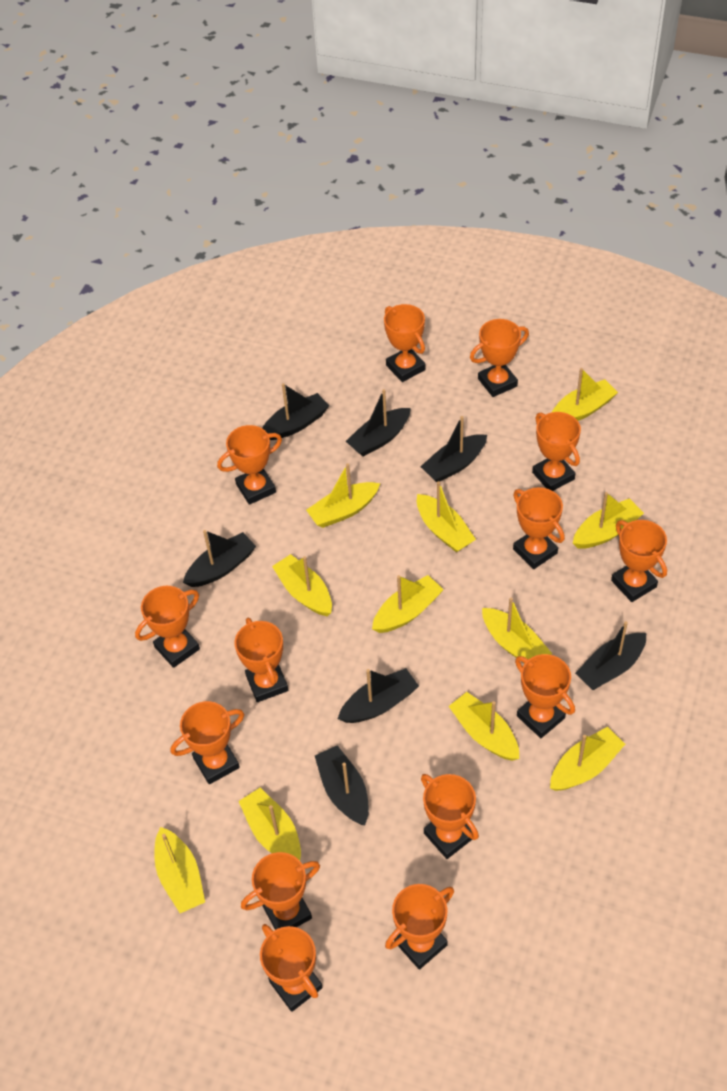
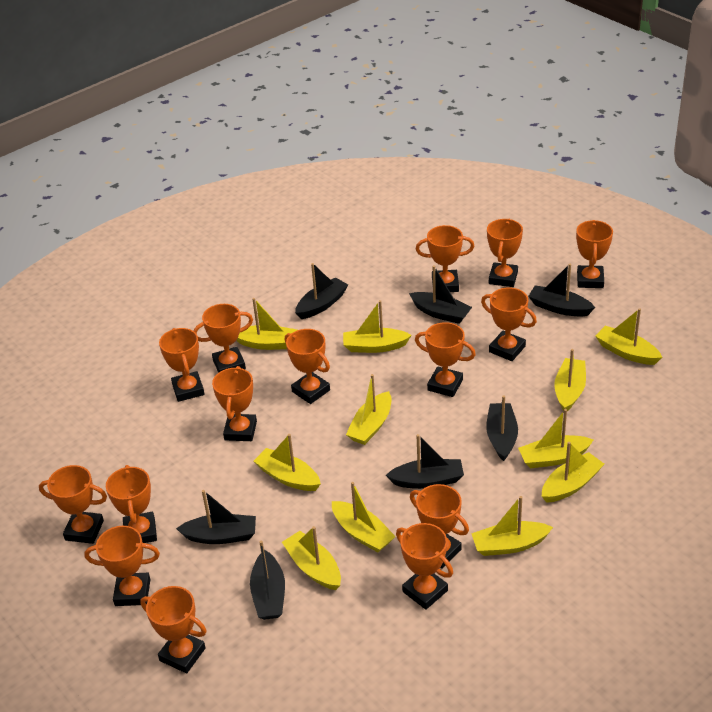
orange trophy: 14 -> 15

